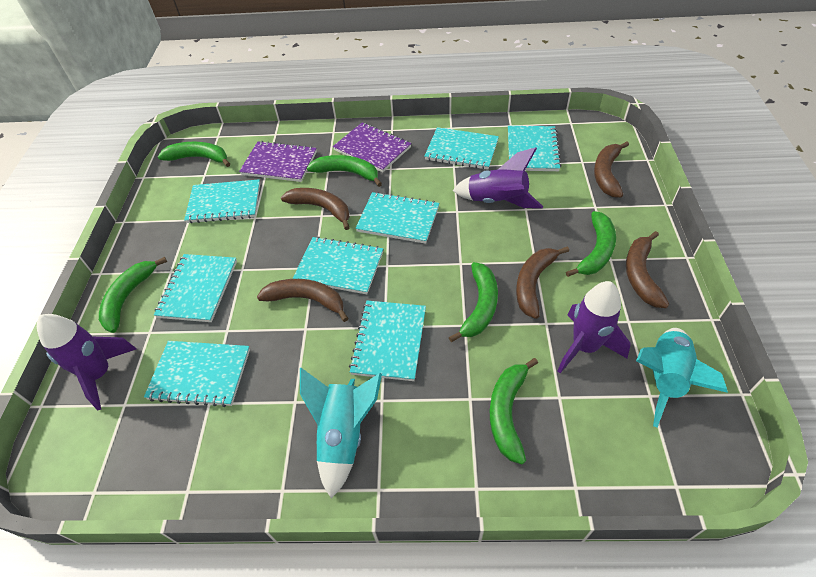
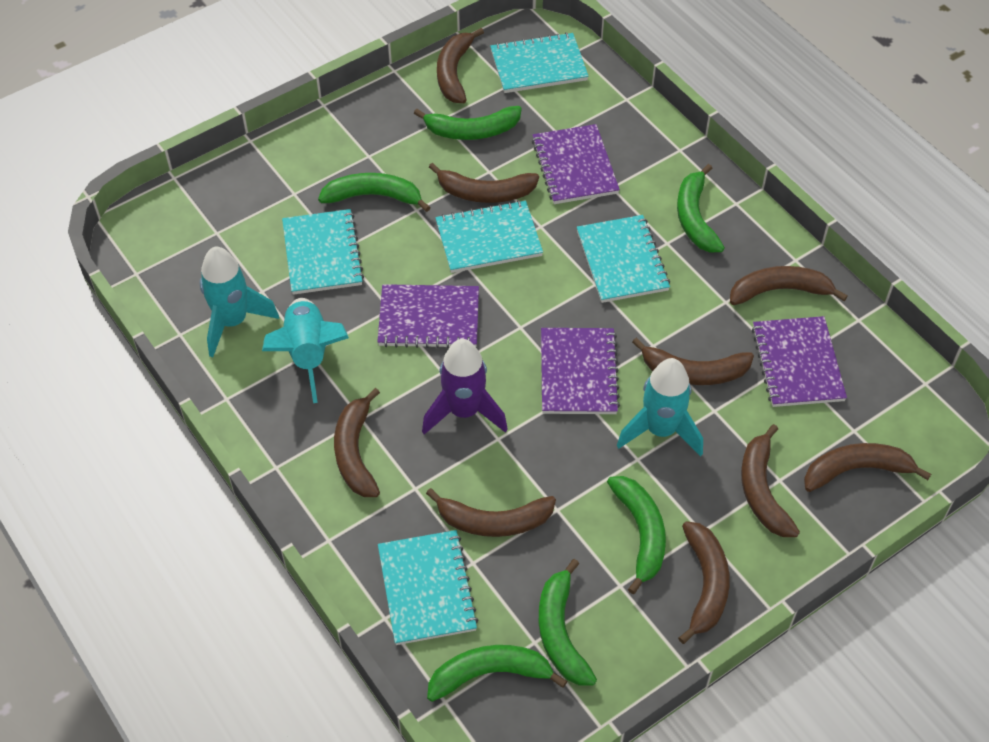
brown banana: 5 -> 9
purple notebook: 2 -> 4
purple rocket: 3 -> 1
turquoise notebook: 8 -> 5
turquoise rocket: 2 -> 3

